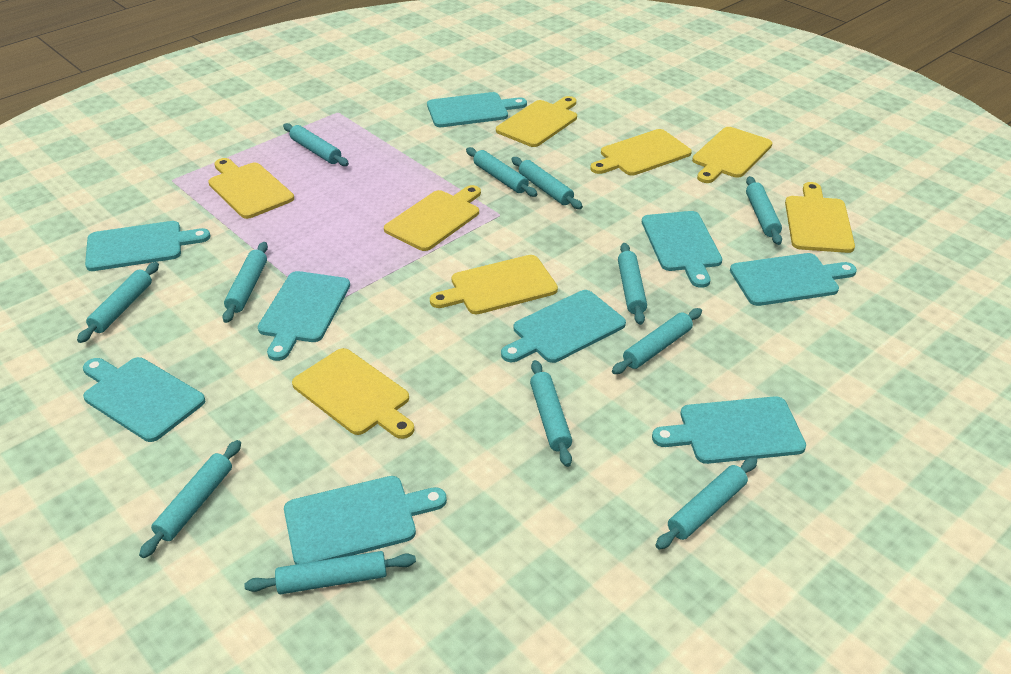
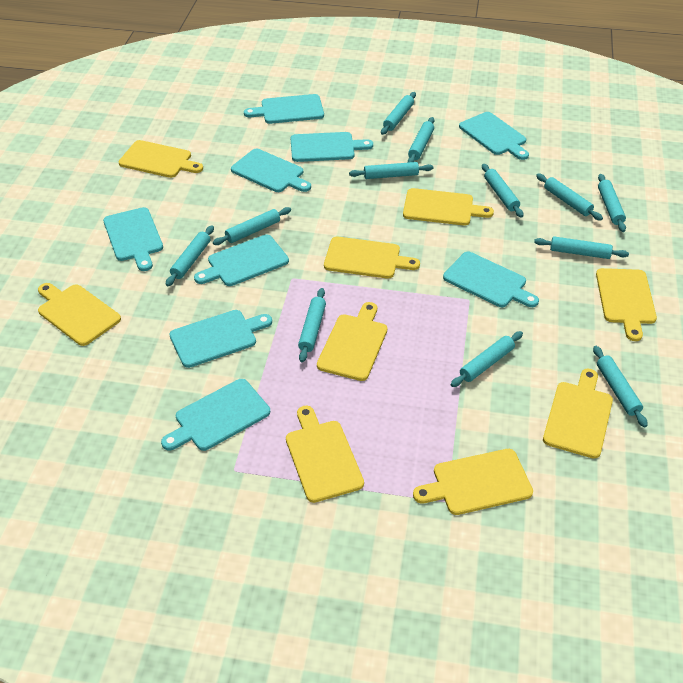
yellow cutting board: 8 -> 9

